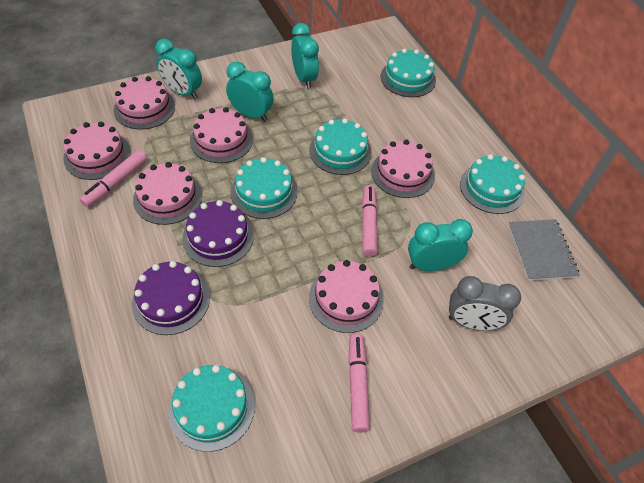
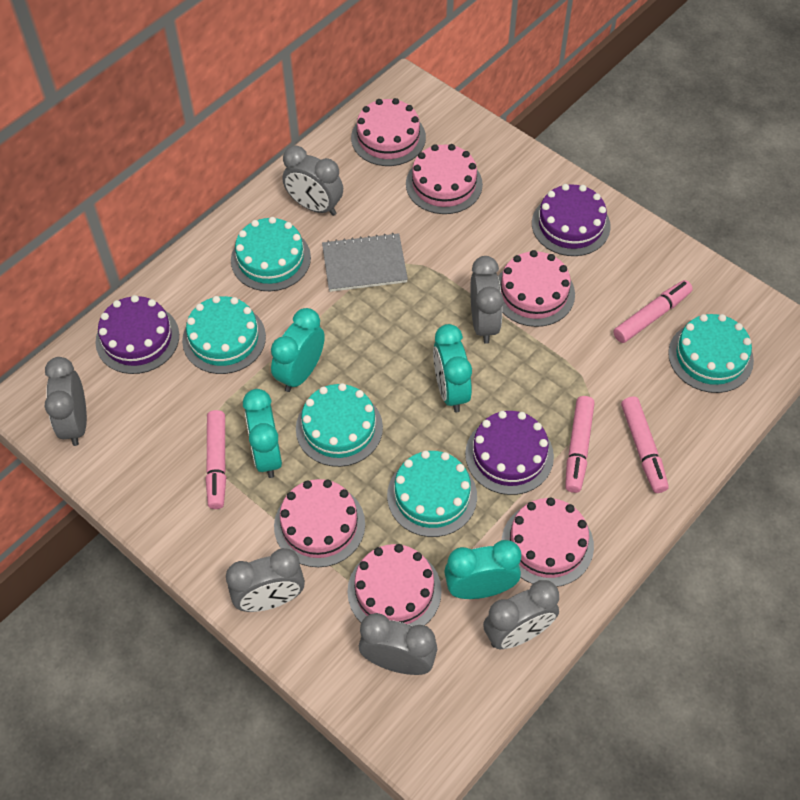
grey clock: 1 -> 6
pink marker: 3 -> 4
purple cake: 2 -> 3

